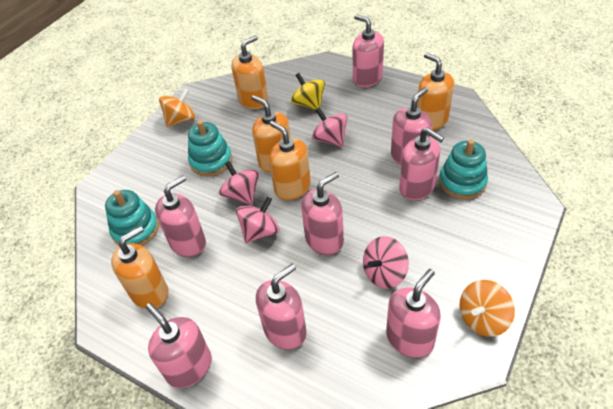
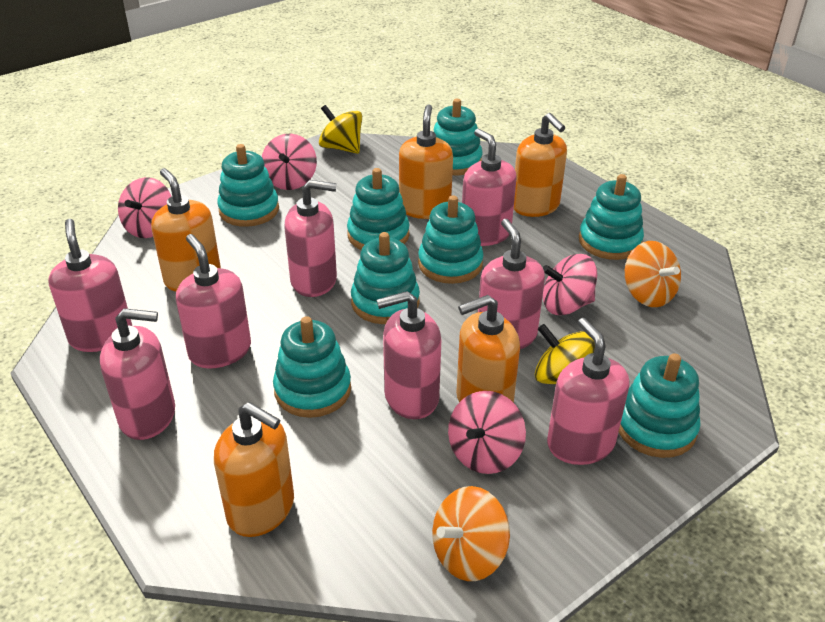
turquoise stacking toy: 3 -> 8
yellow spinning top: 1 -> 2

